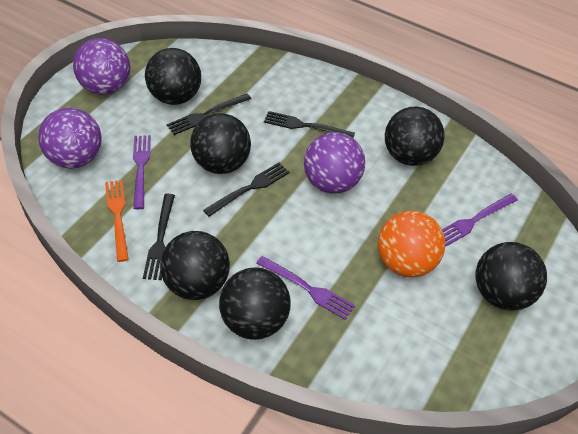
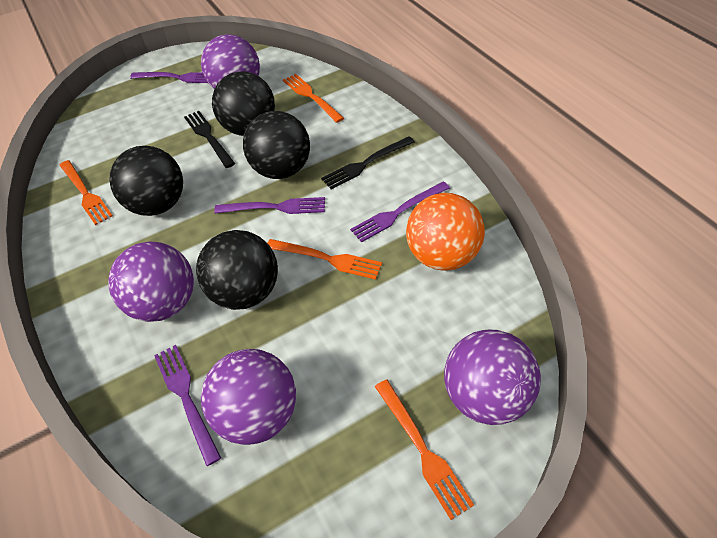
black ball: 6 -> 4
black fork: 4 -> 2
orange fork: 1 -> 4
purple ball: 3 -> 4
purple fork: 3 -> 4

